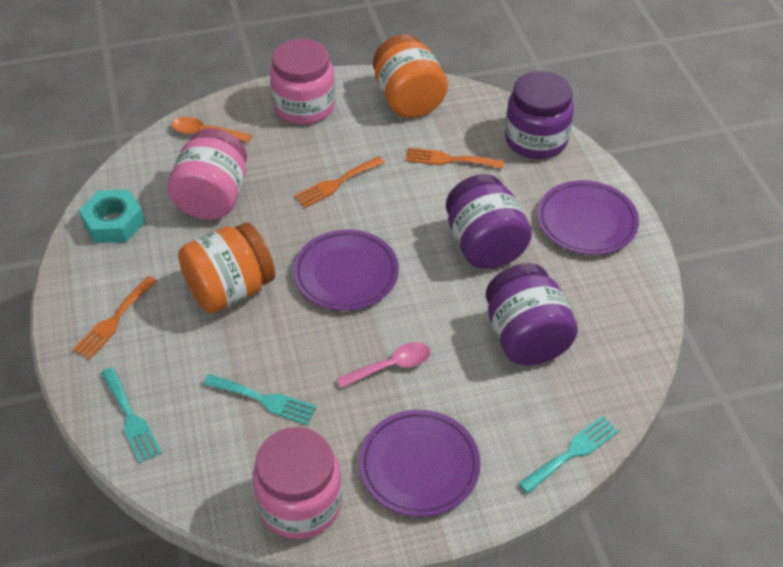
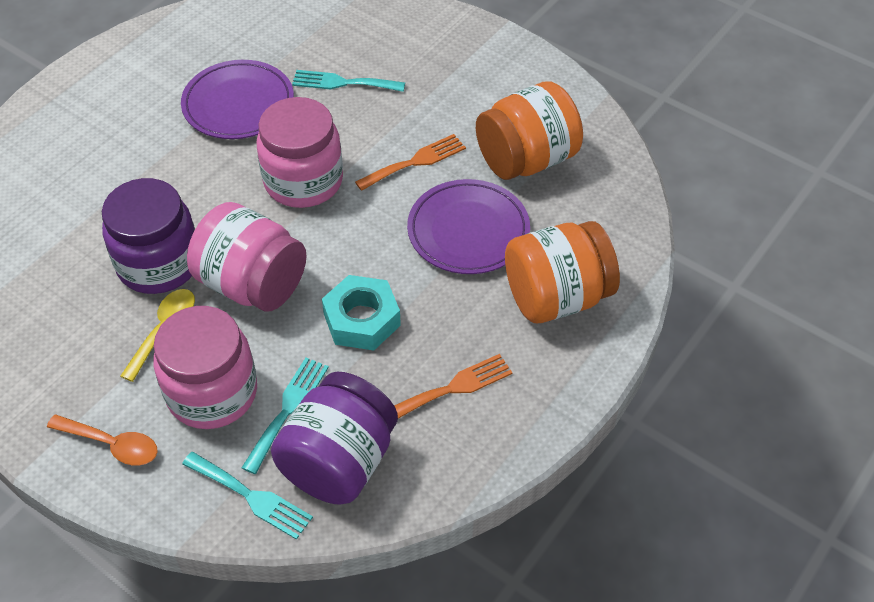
orange fork: 3 -> 2
pink spoon: 1 -> 0
purple jar: 3 -> 2
purple plate: 3 -> 2
yellow spoon: 0 -> 1

